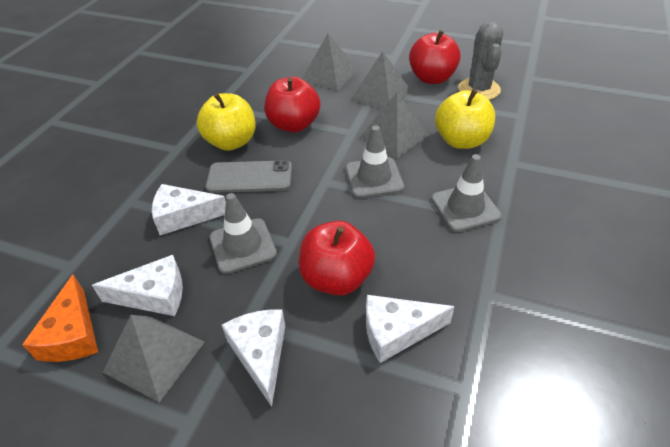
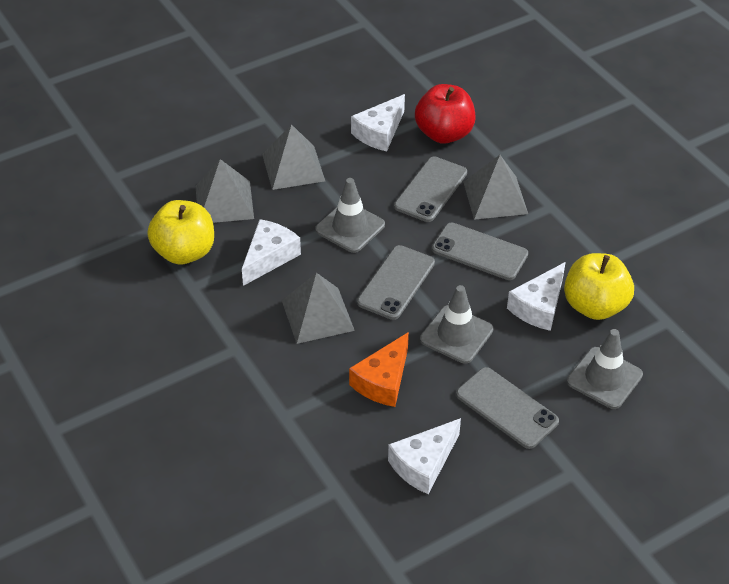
grey cactus: 1 -> 0
grey phone: 1 -> 4
red apple: 3 -> 1

